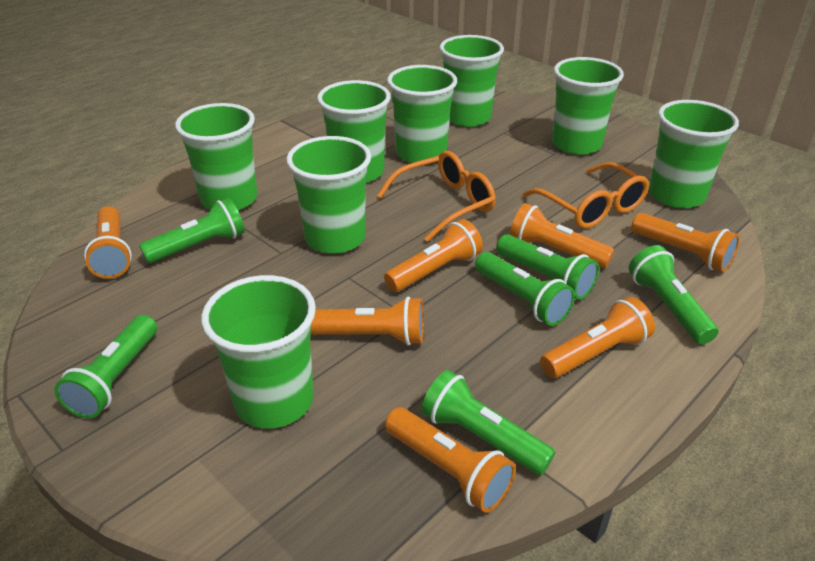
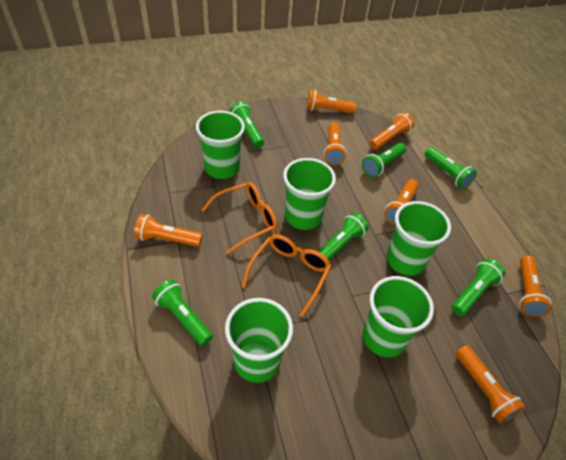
green cup: 8 -> 5

